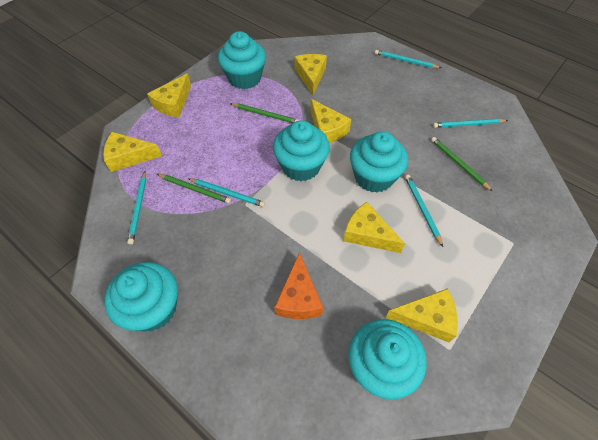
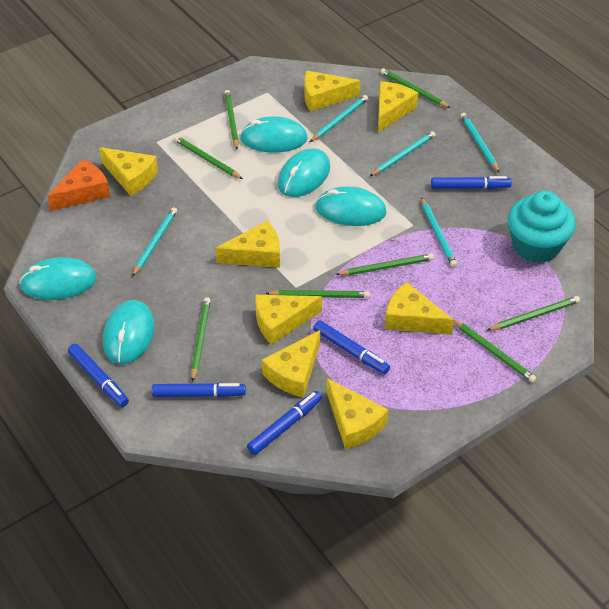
blue marker: 0 -> 5
green pencil: 3 -> 8
turquoise cupcake: 5 -> 1
turquoise mouse: 0 -> 5
yellow cheese: 6 -> 8

